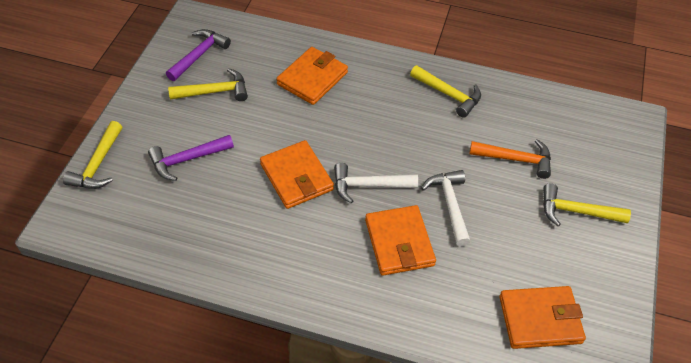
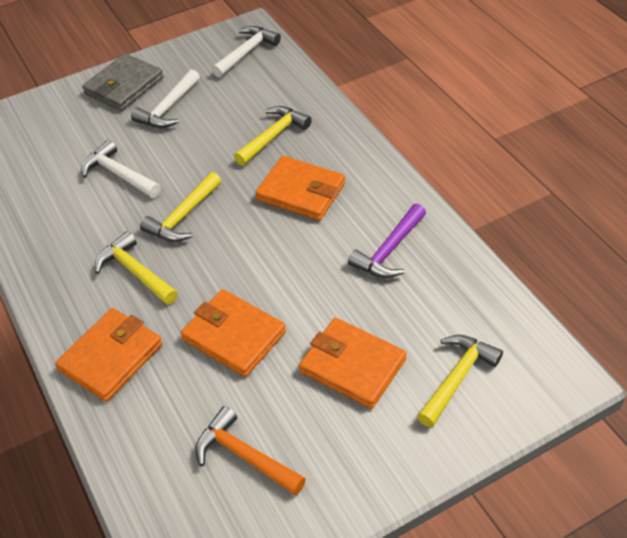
grey wallet: 0 -> 1
purple hammer: 2 -> 1
white hammer: 2 -> 3

